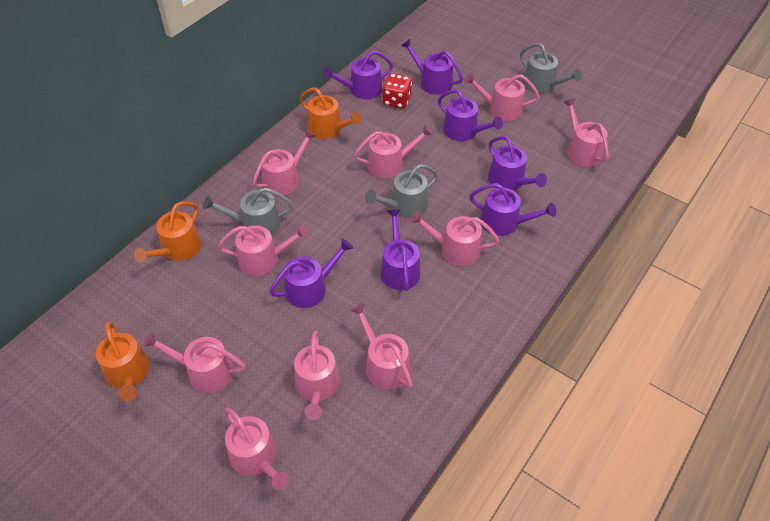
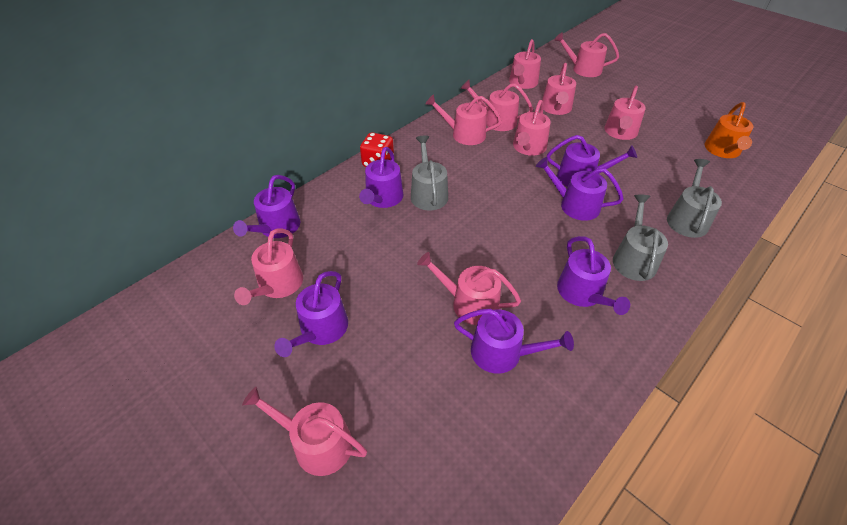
orange watering can: 3 -> 1

